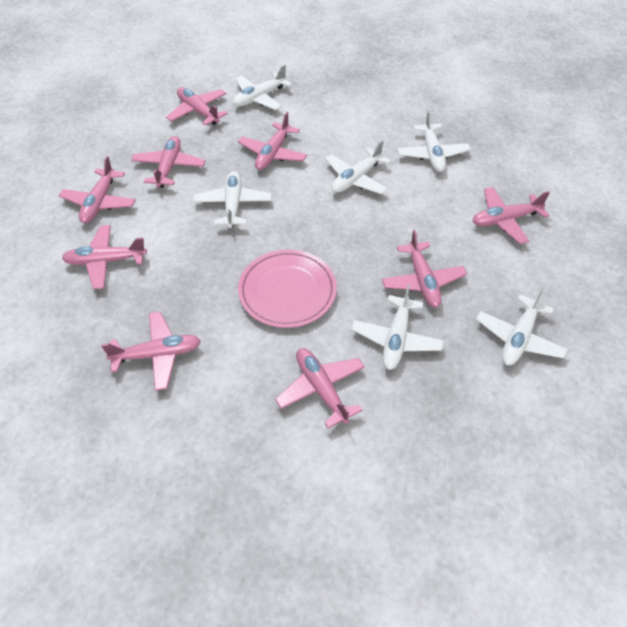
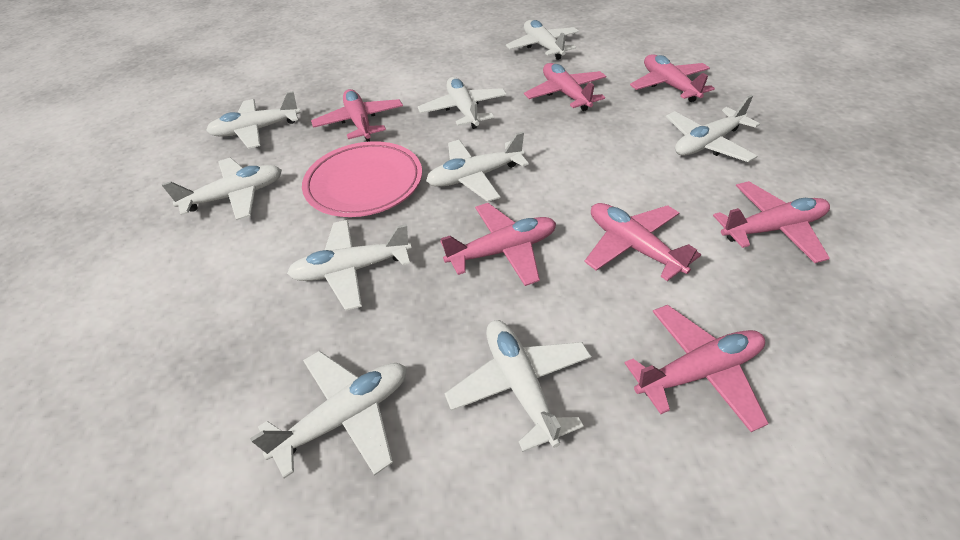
pink plane: 9 -> 7
white plane: 6 -> 9

